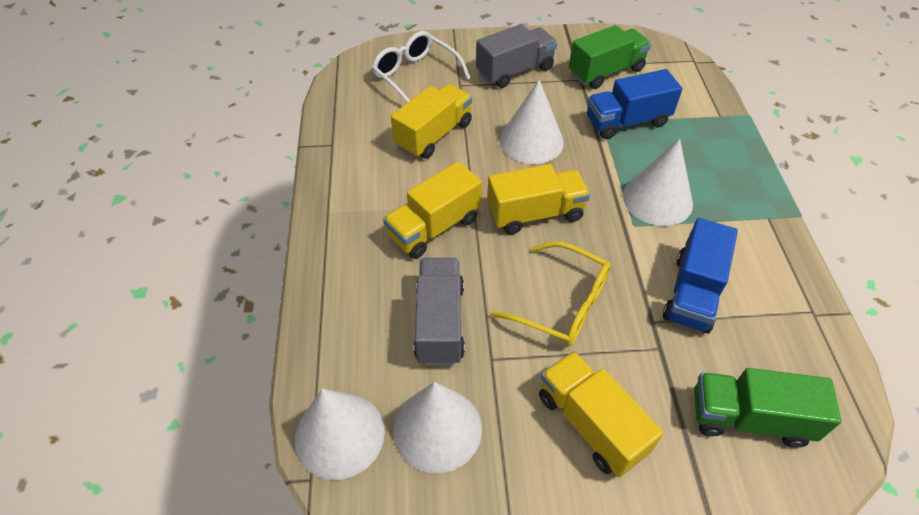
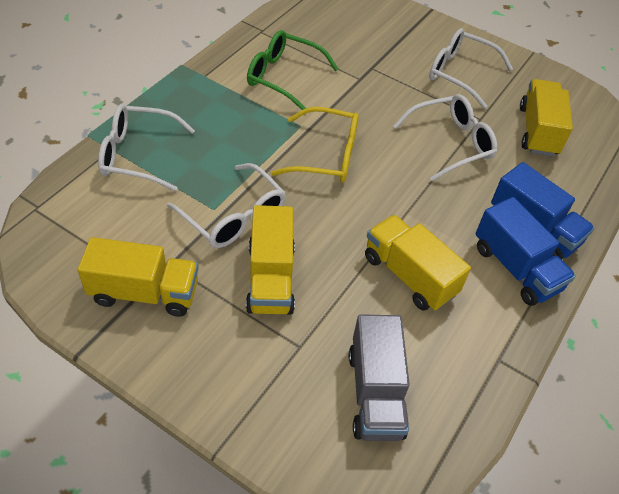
green glasses: 0 -> 1
green truck: 2 -> 0
grey truck: 2 -> 1
white cone: 4 -> 0
white glasses: 1 -> 4

